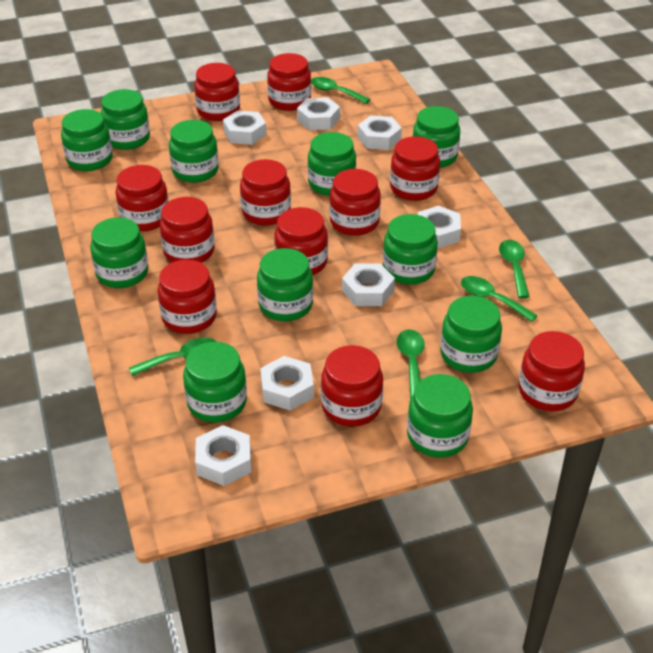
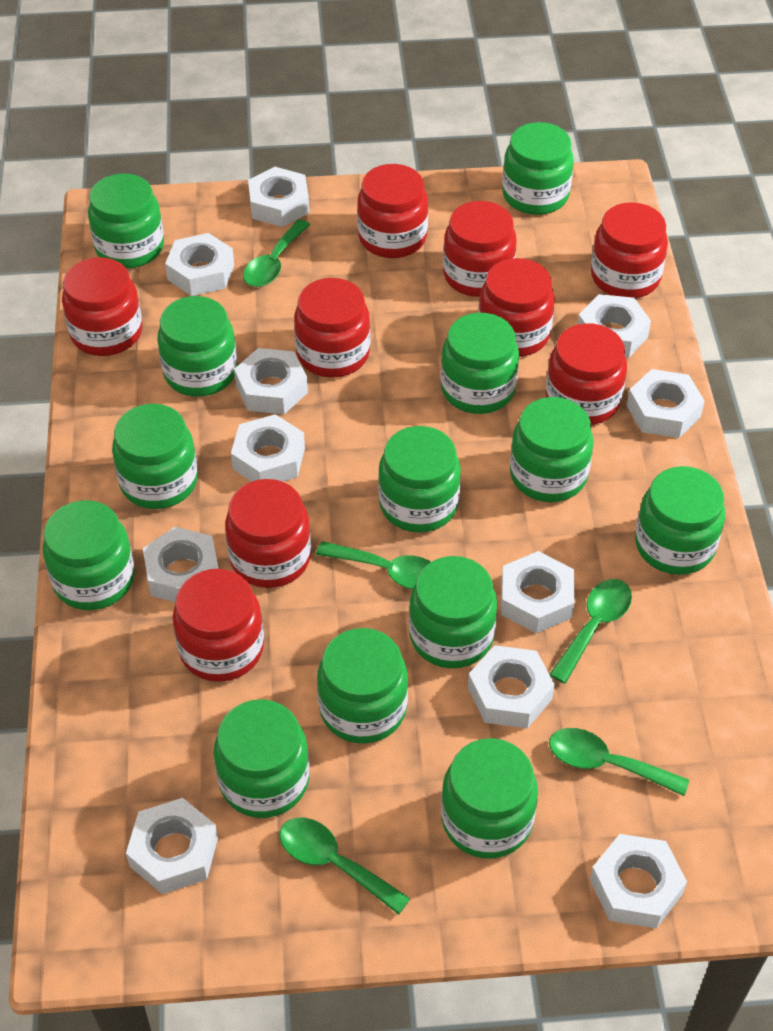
green jar: 11 -> 13
red jar: 11 -> 9
white nut: 7 -> 11

